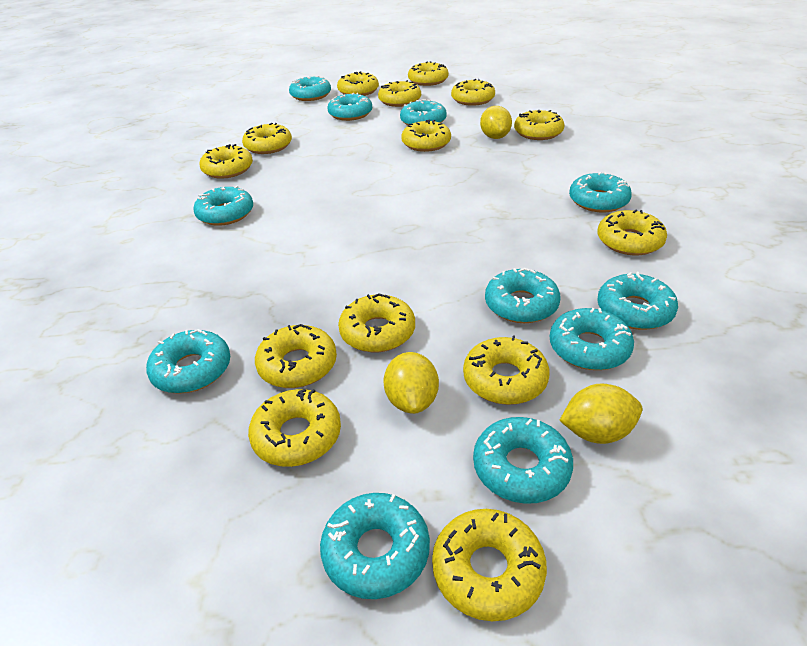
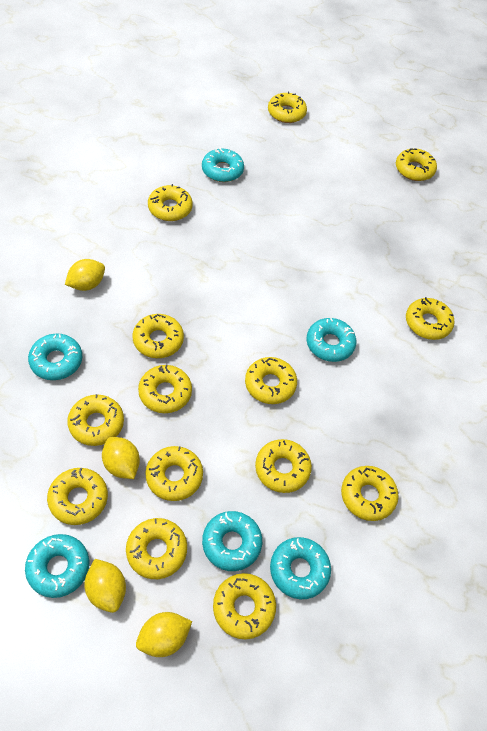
turquoise donut: 11 -> 6
yellow lemon: 3 -> 4

